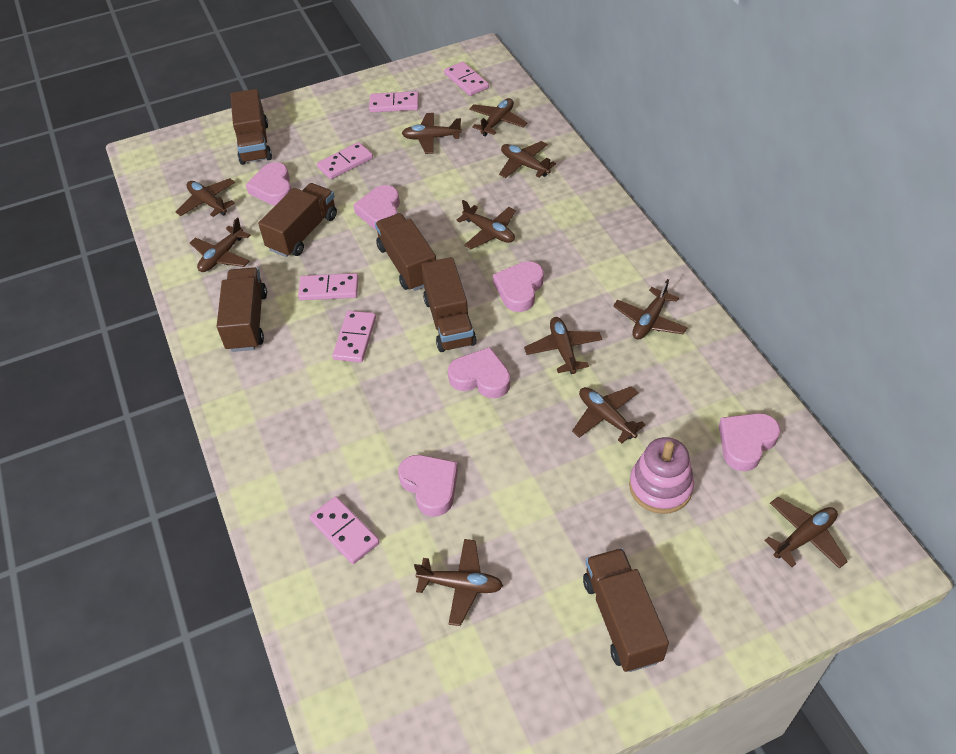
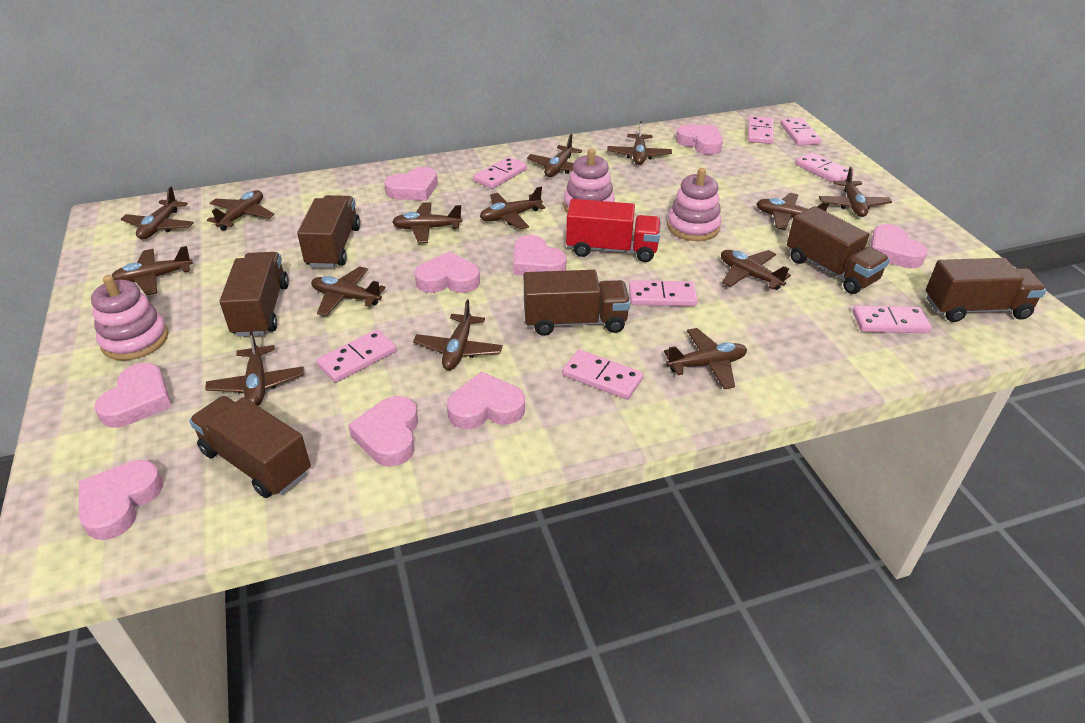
brown plane: 11 -> 14
pink domino: 6 -> 8
pink heart: 6 -> 9
pink stacking toy: 1 -> 3
red truck: 0 -> 1

